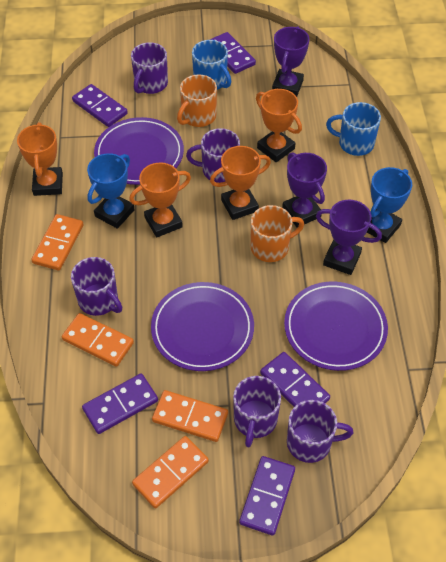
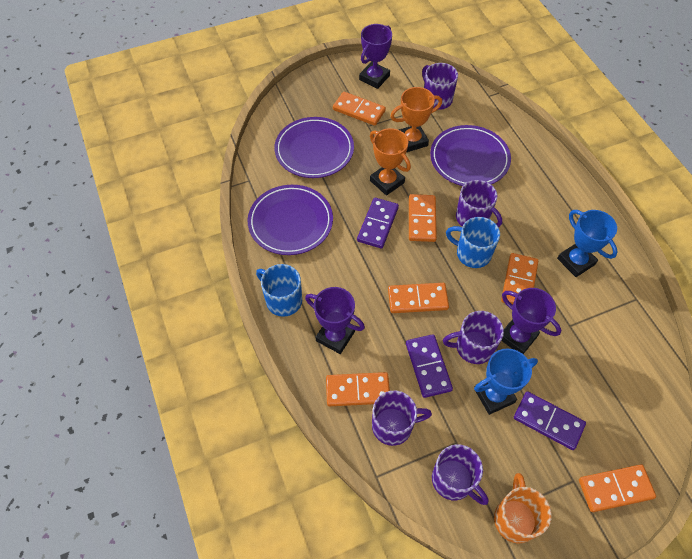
orange domino: 4 -> 6
orange mug: 2 -> 1
orange trophy: 4 -> 2
purple domino: 5 -> 3

